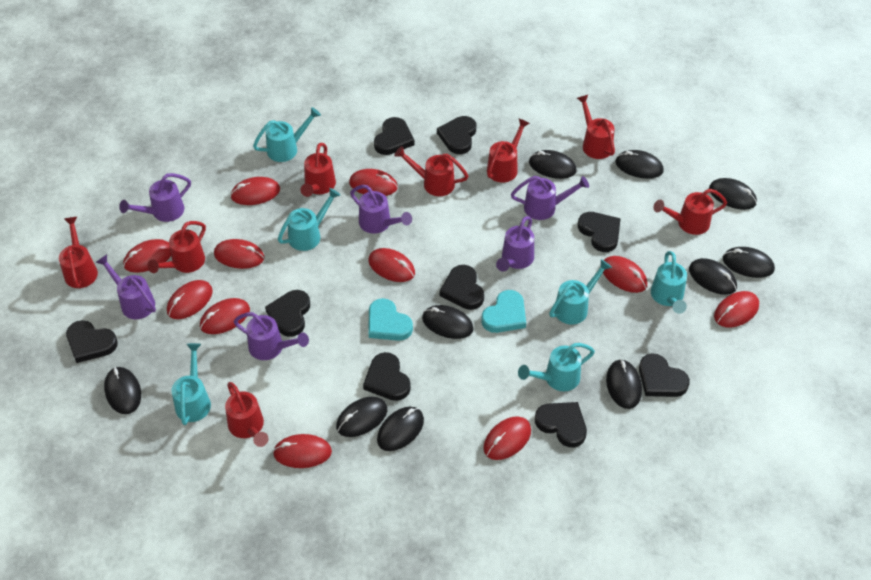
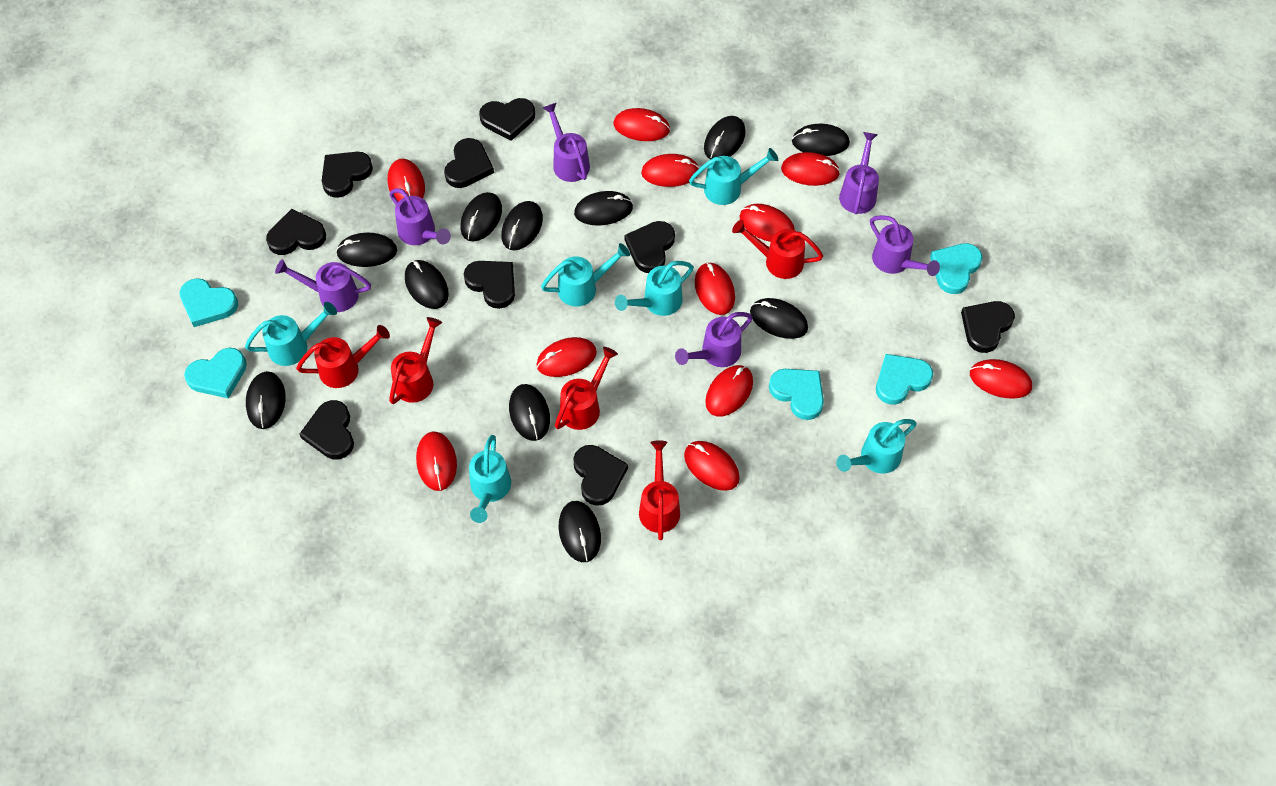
black mouse: 10 -> 11
red watering can: 8 -> 5
turquoise heart: 2 -> 5

